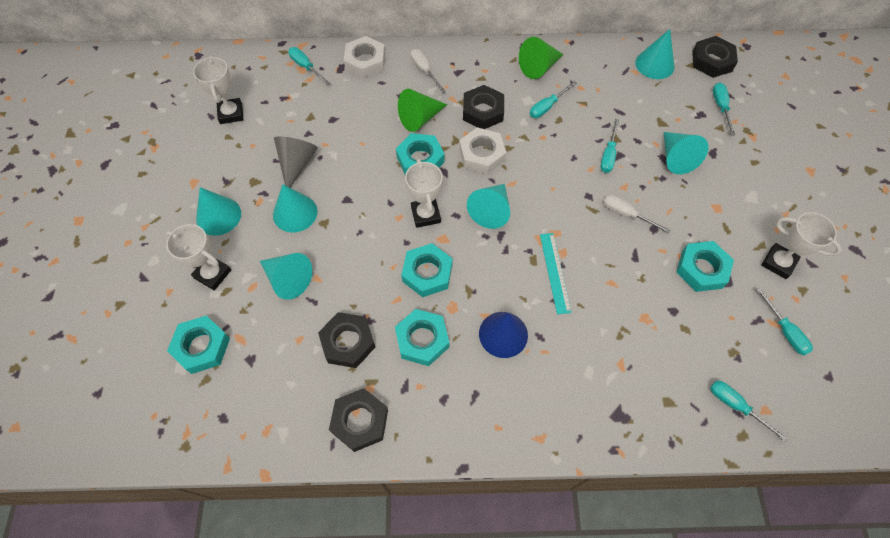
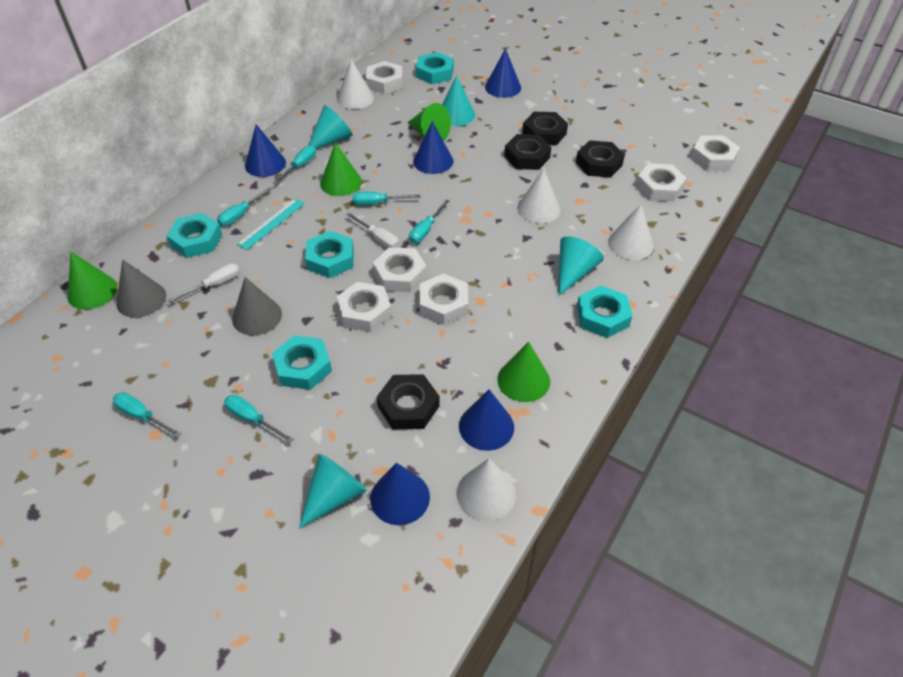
blue cone: 1 -> 5
green cone: 2 -> 4
grey cone: 1 -> 2
turquoise cone: 6 -> 4
white cone: 0 -> 4
white nut: 2 -> 6
white trophy: 4 -> 0

